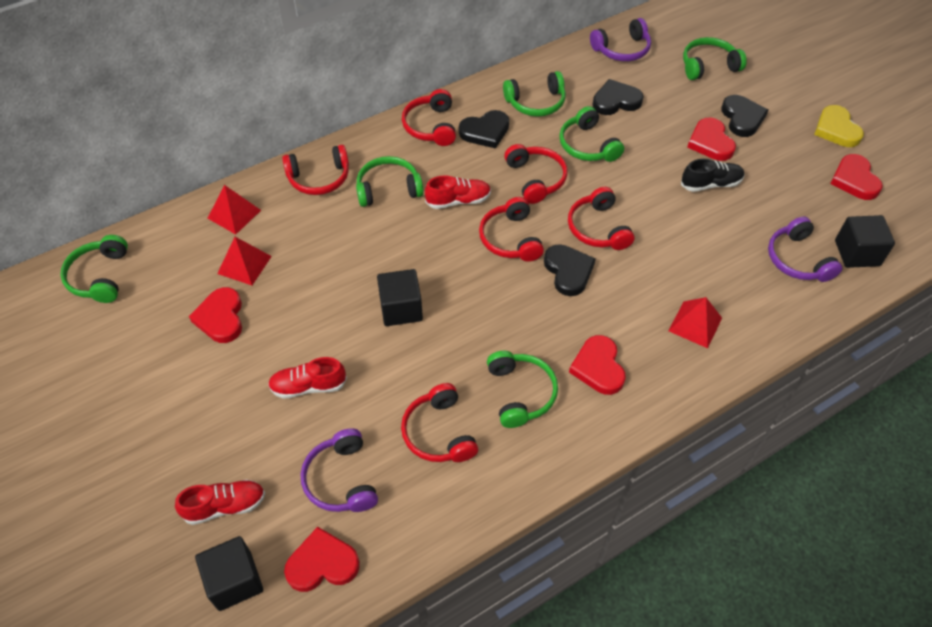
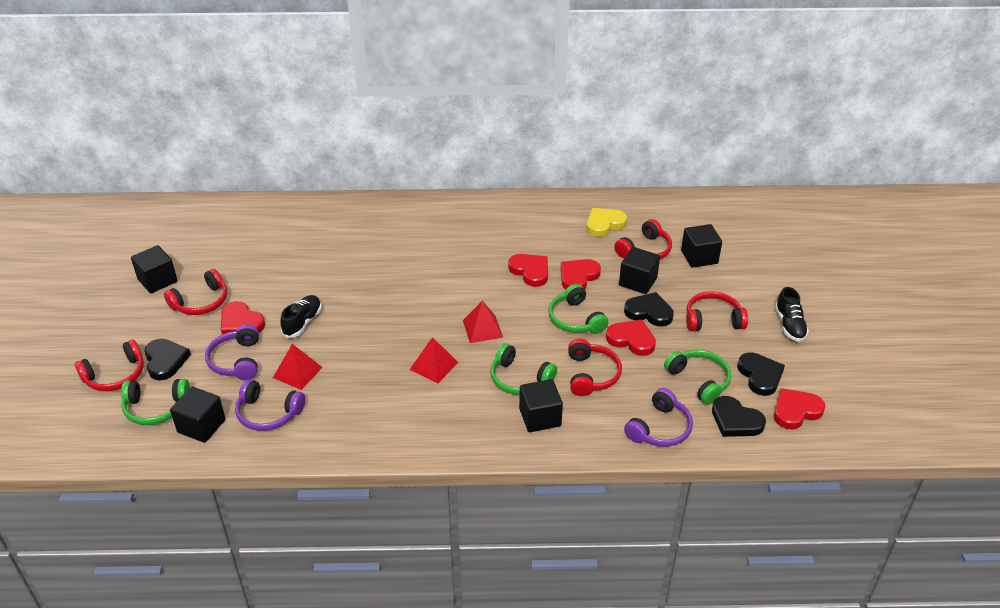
black cube: 3 -> 5
black shoe: 1 -> 2
green headphones: 6 -> 4
red headphones: 6 -> 5
red shoe: 3 -> 0

